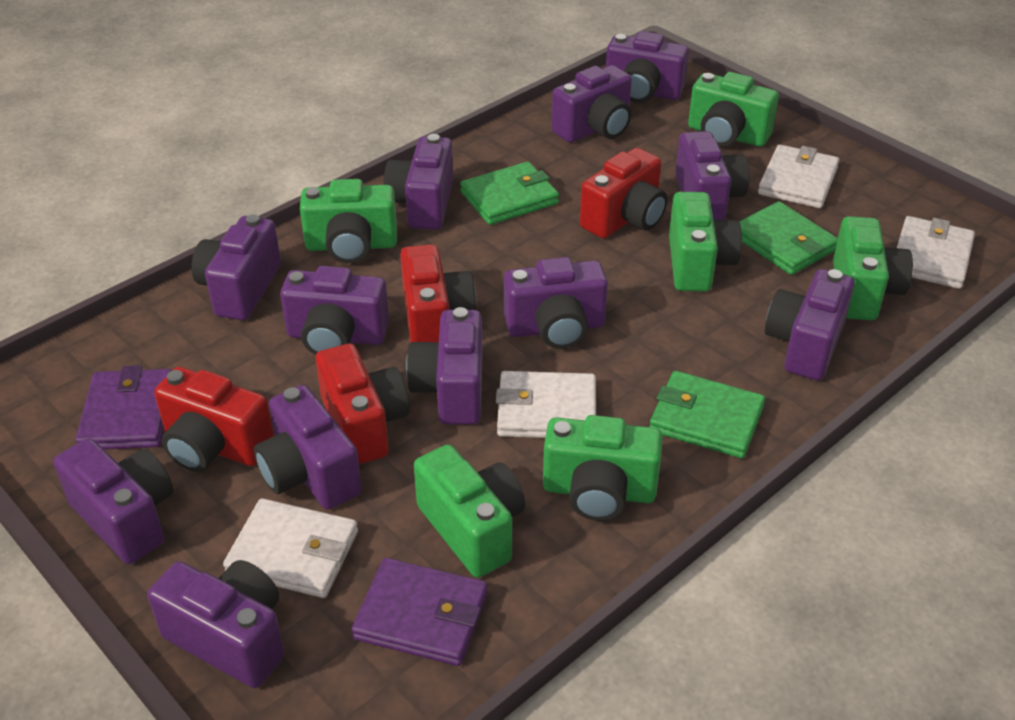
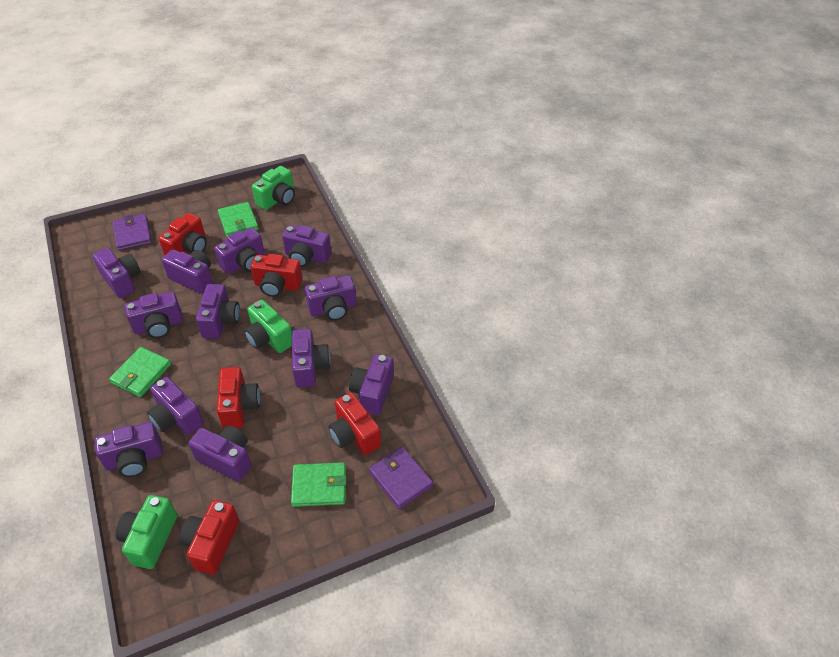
green camera: 6 -> 3
red camera: 4 -> 5
white wallet: 4 -> 0

